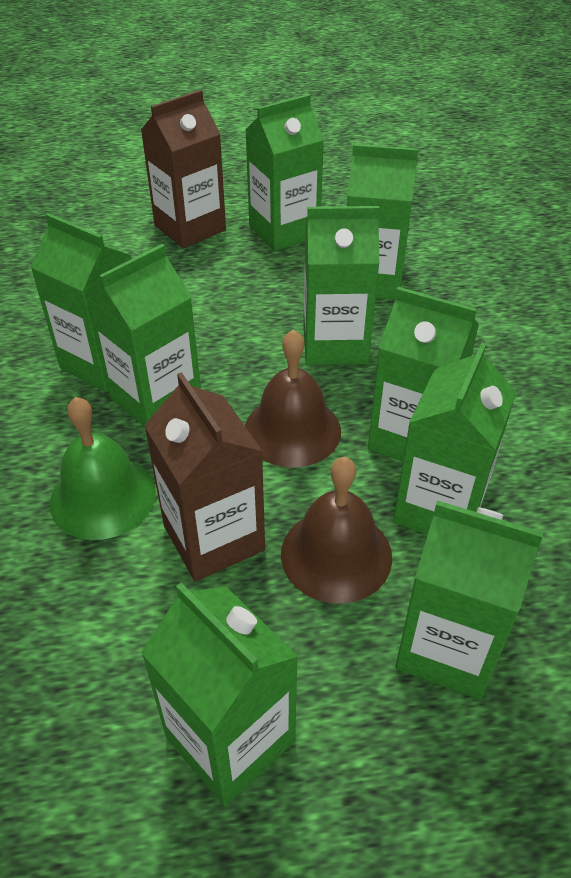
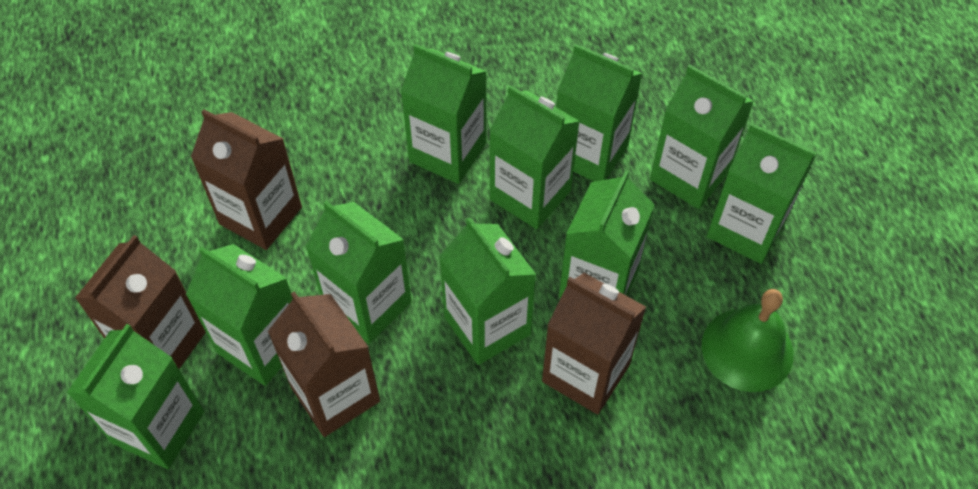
brown bell: 2 -> 0
brown carton: 2 -> 4
green carton: 9 -> 10

